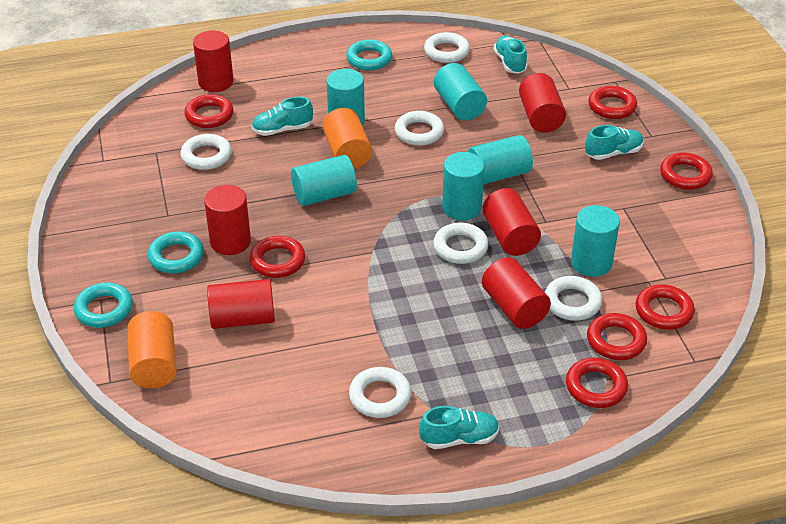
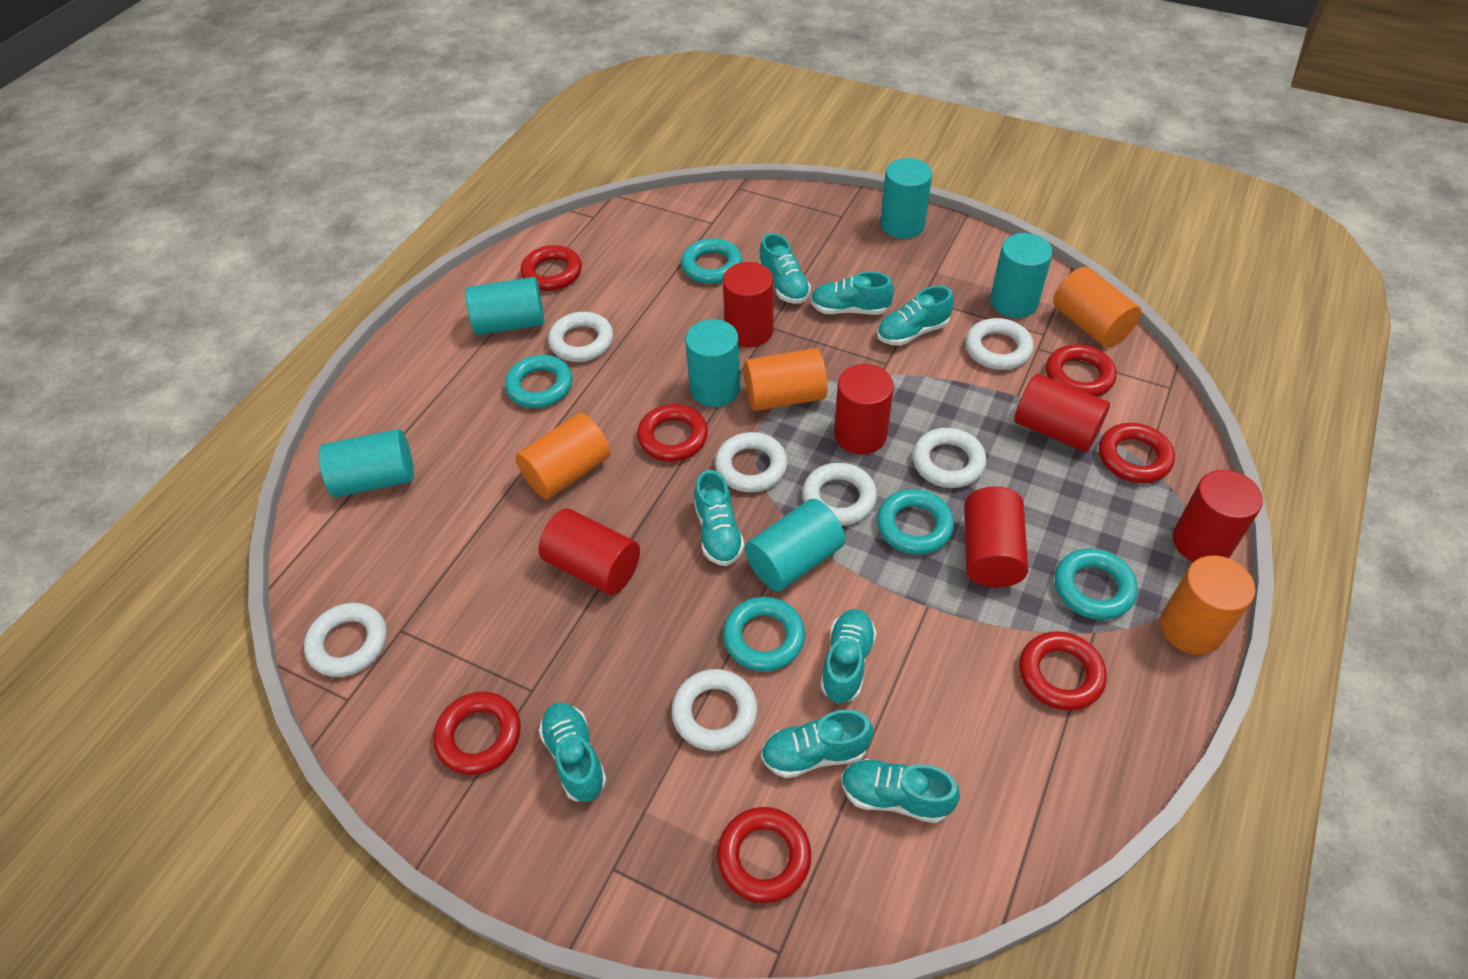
orange cylinder: 2 -> 4
turquoise ring: 3 -> 5
turquoise shoe: 4 -> 8
white ring: 6 -> 7

